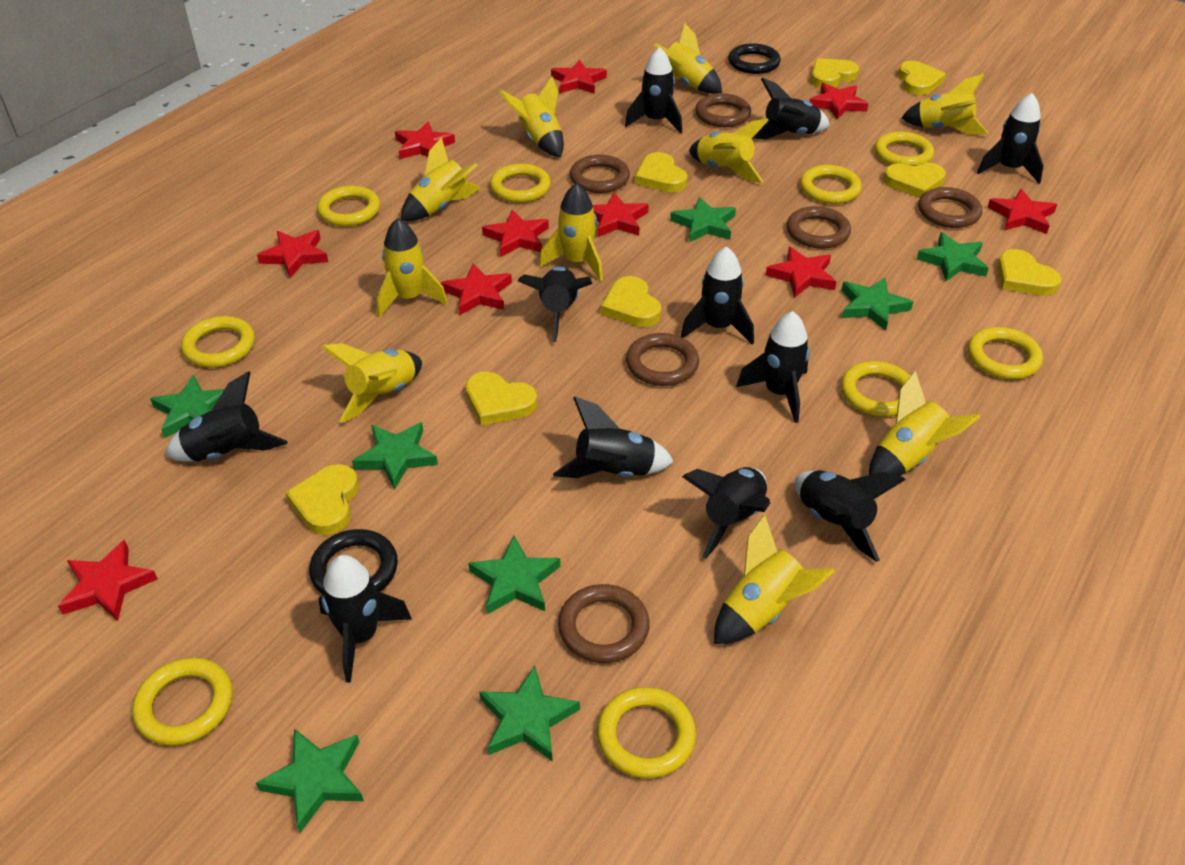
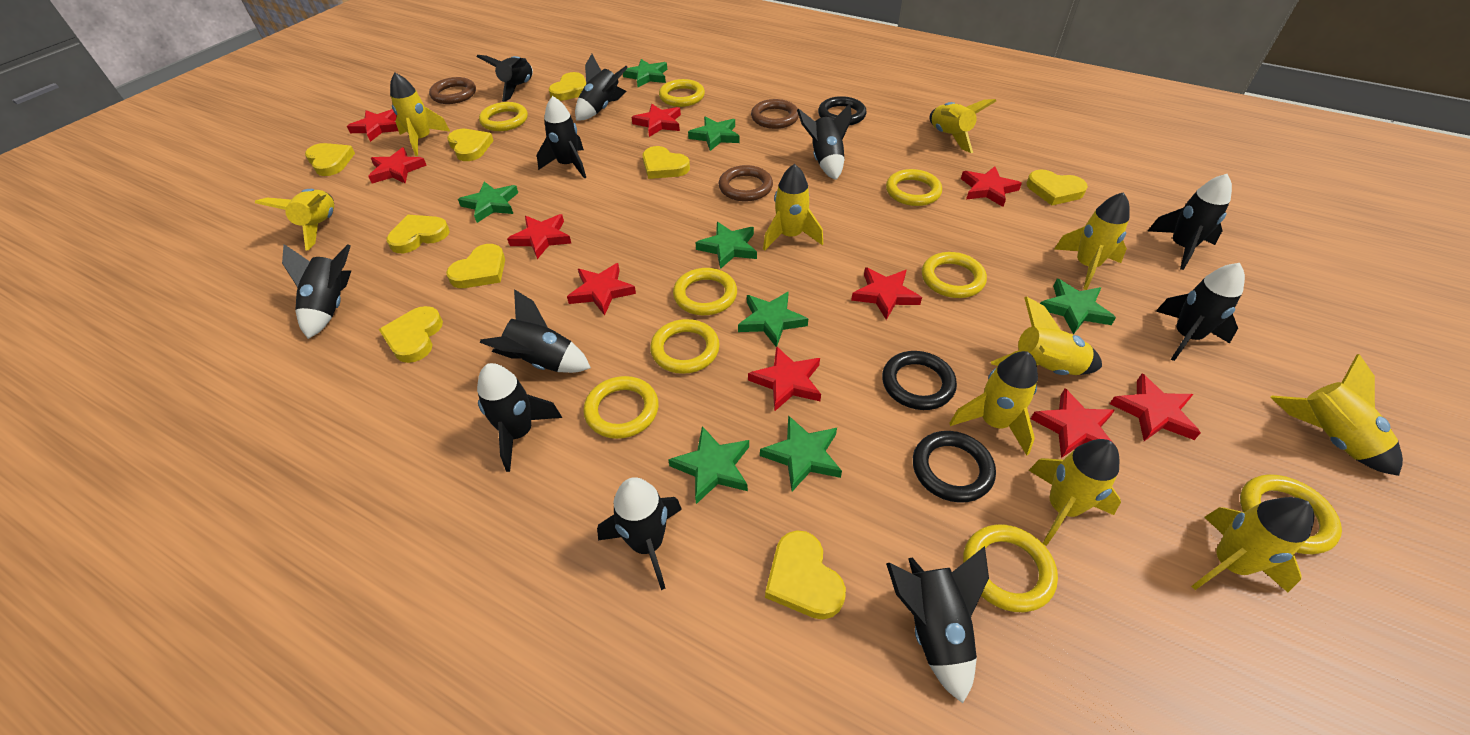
black ring: 2 -> 3
brown ring: 6 -> 3
yellow heart: 8 -> 9

